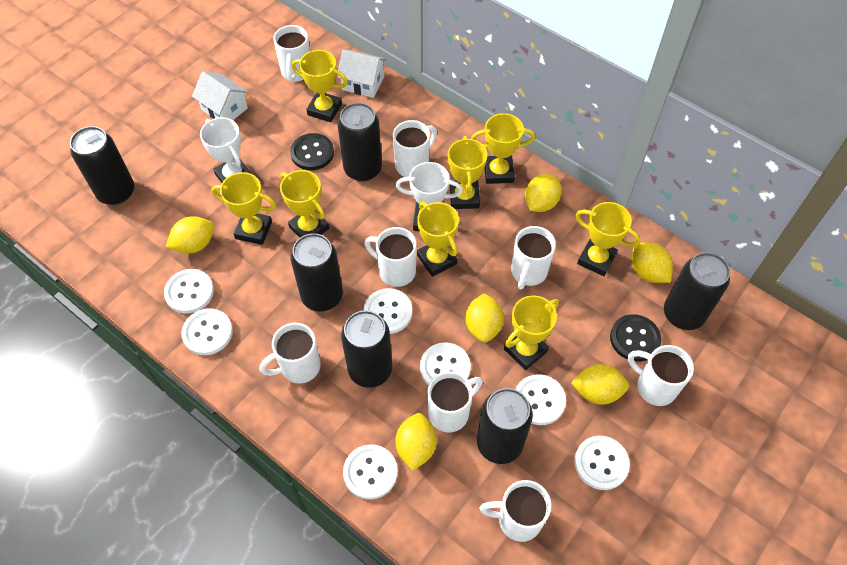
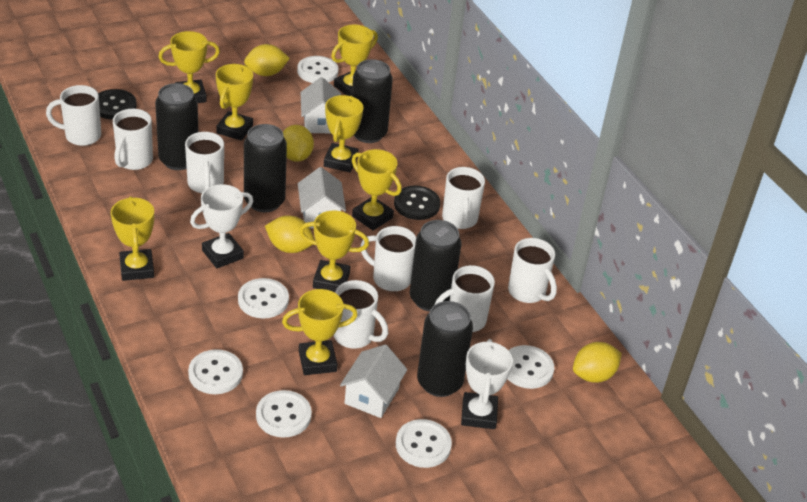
black can: 6 -> 5
white button: 7 -> 6
white house: 2 -> 3
yellow lemon: 6 -> 4

